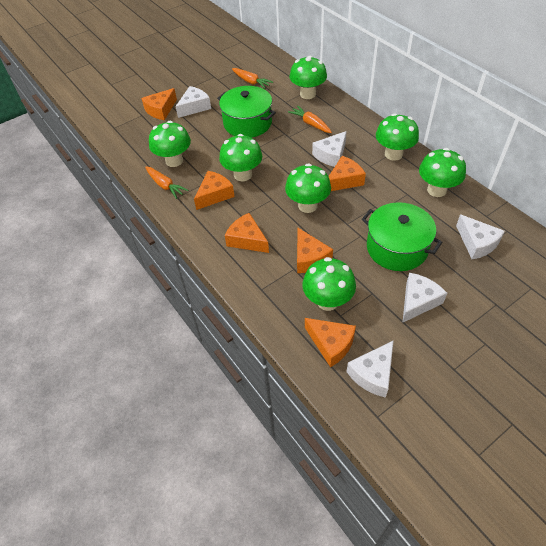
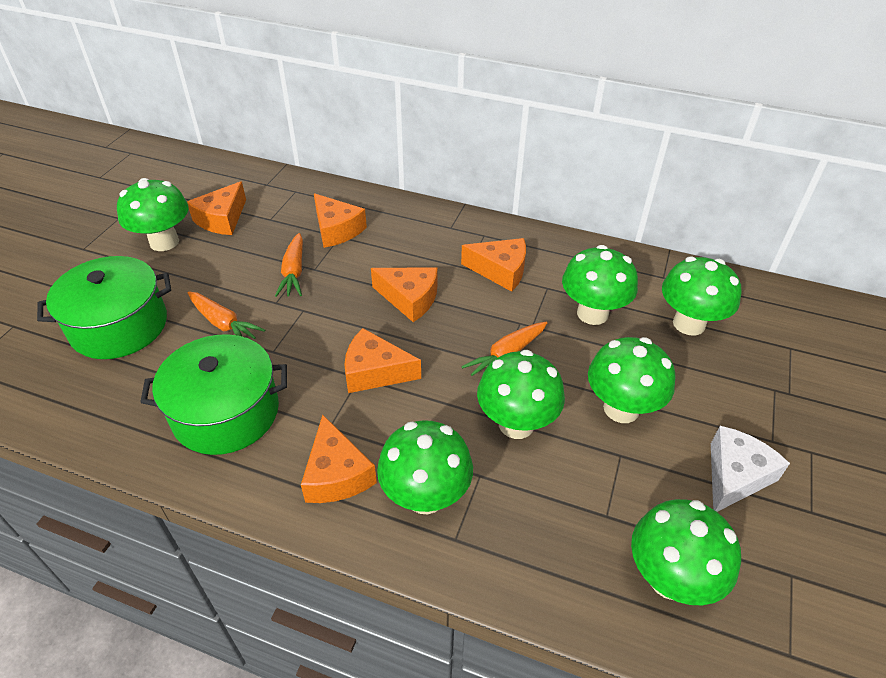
white cheese: 5 -> 1

